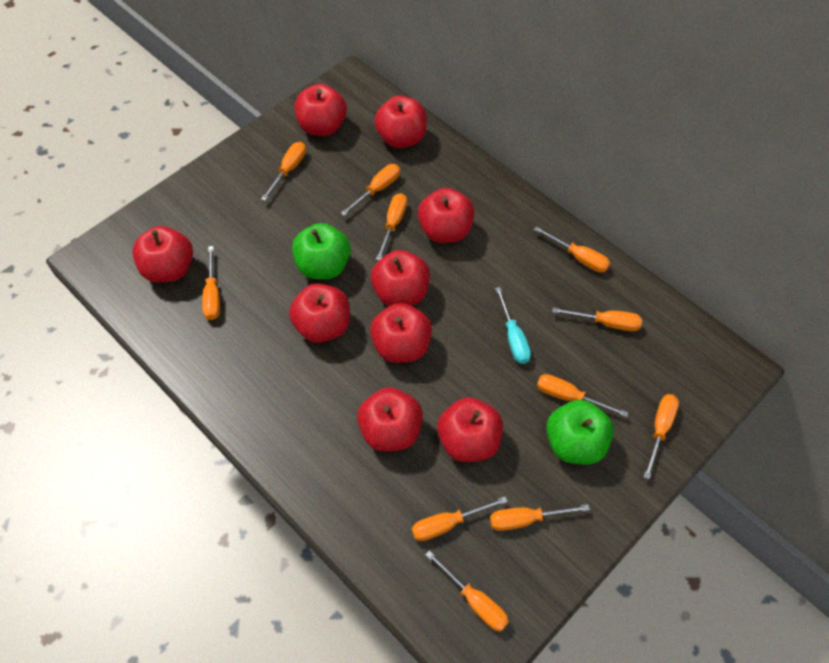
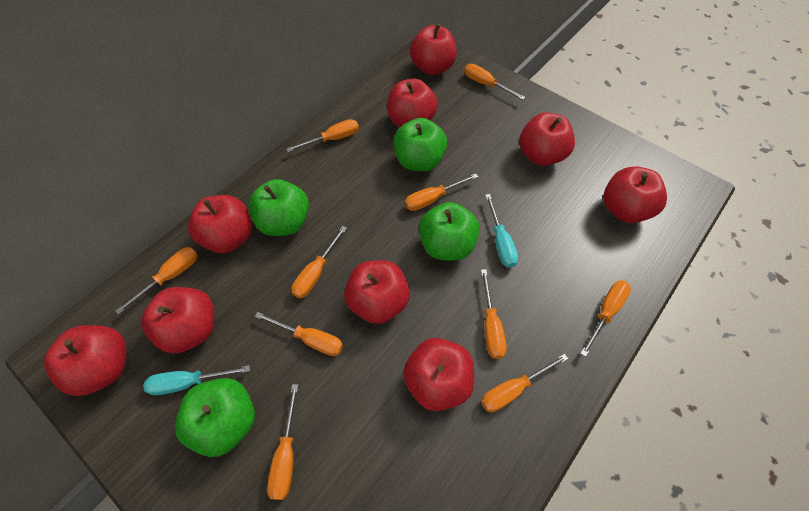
green apple: 2 -> 4
orange screwdriver: 11 -> 10
turquoise screwdriver: 1 -> 2

